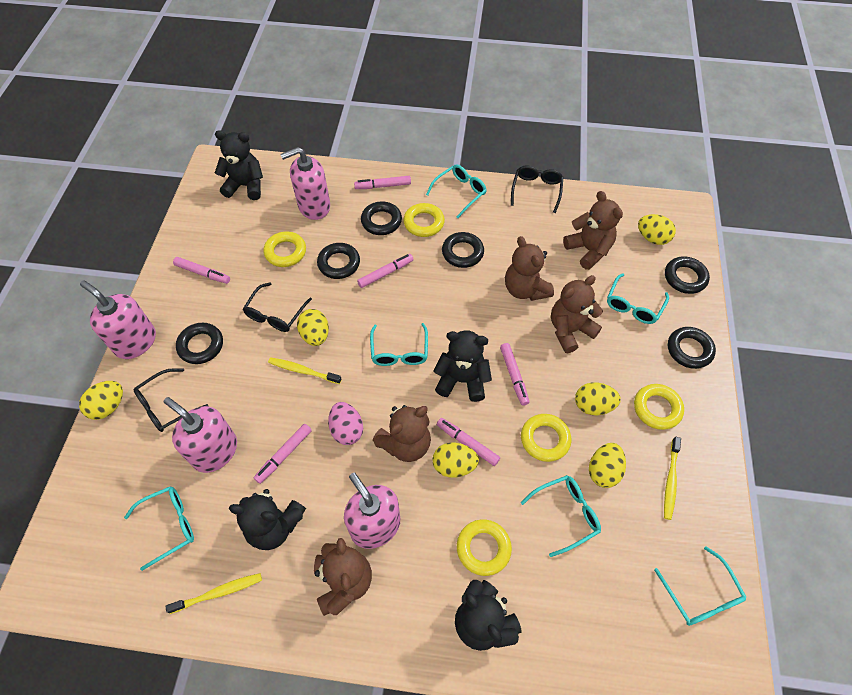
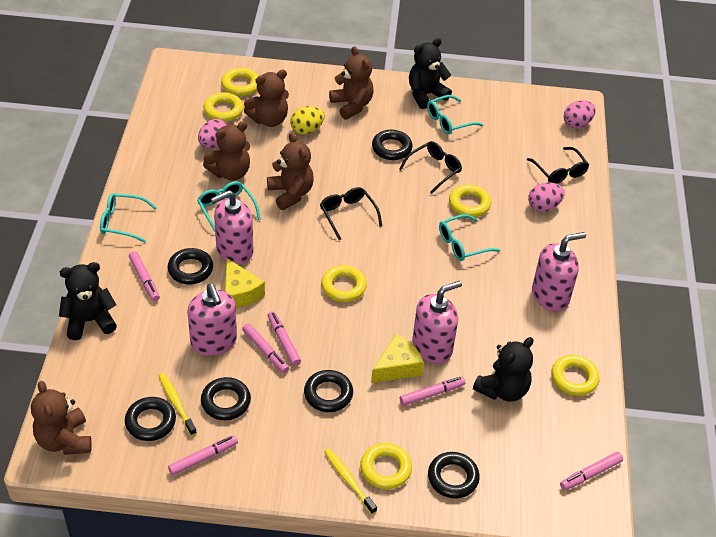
black teddy bear: 4 -> 3
pink egg: 1 -> 3
turquoise glasses: 6 -> 4
yellow cheese: 0 -> 2
yellow egg: 6 -> 1
yellow ring: 5 -> 6
yellow toothbrush: 3 -> 2

